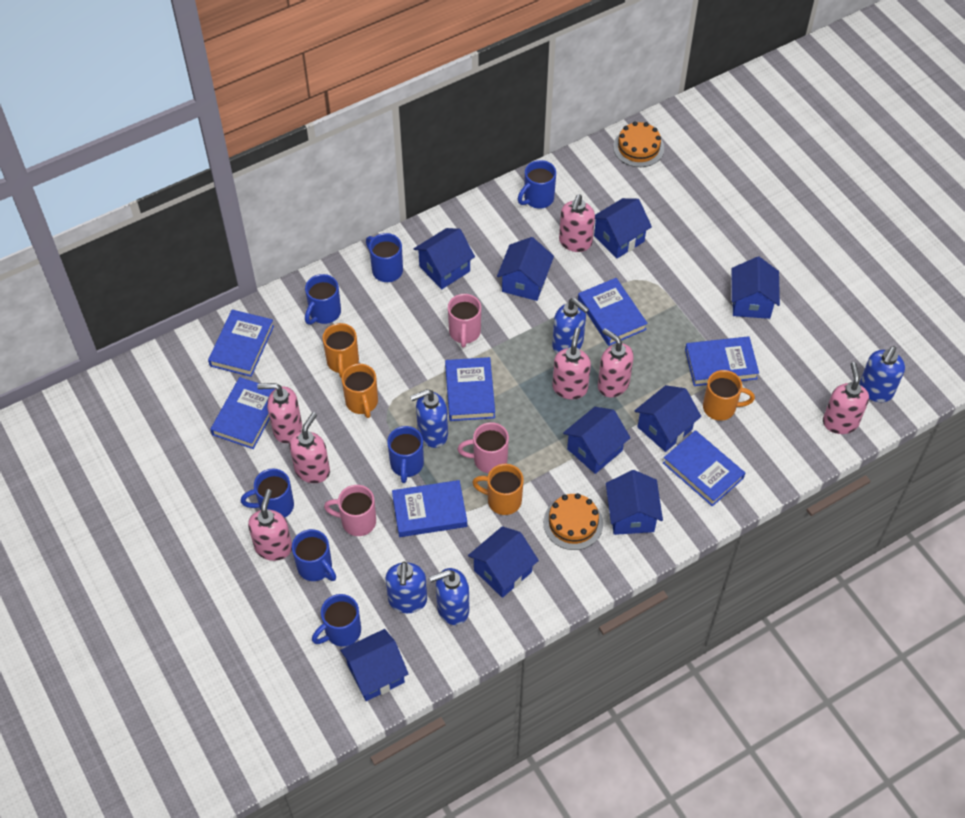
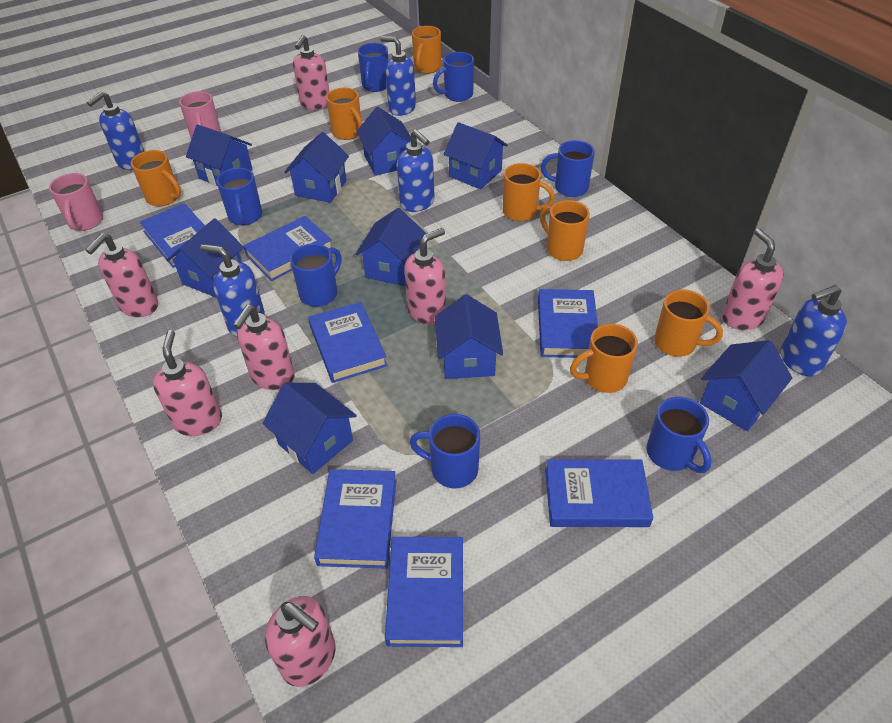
orange cake: 2 -> 0
orange mug: 4 -> 7
pink mug: 3 -> 2

